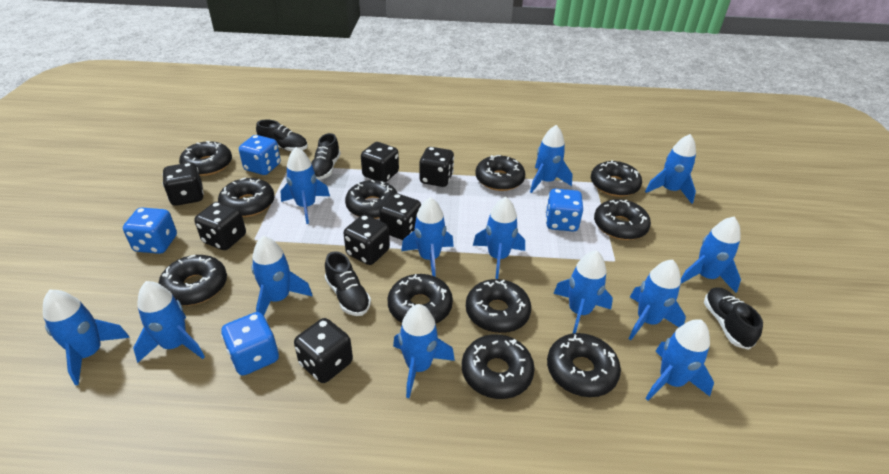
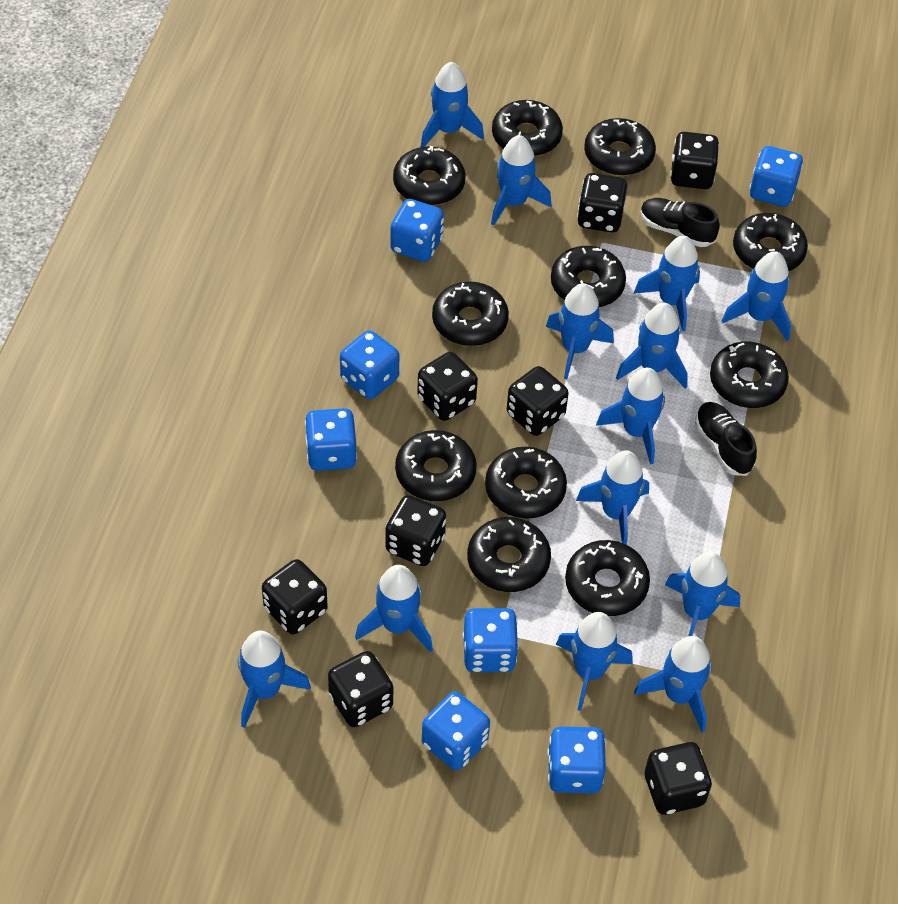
black dice: 7 -> 8
black shoe: 4 -> 2
blue dice: 4 -> 7

